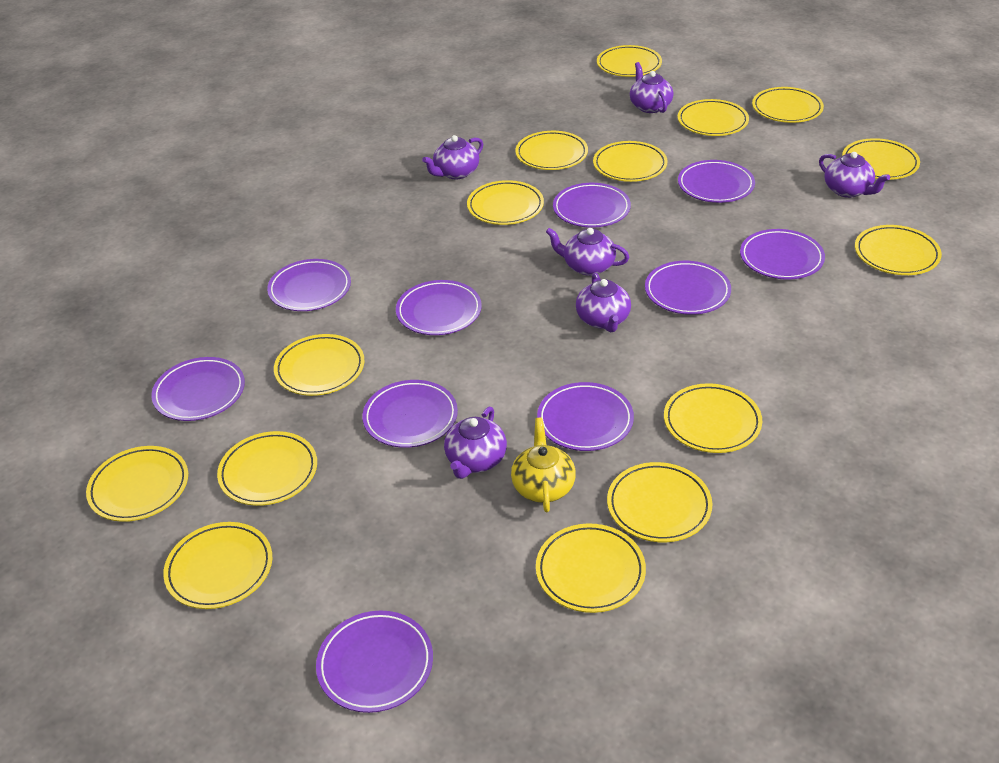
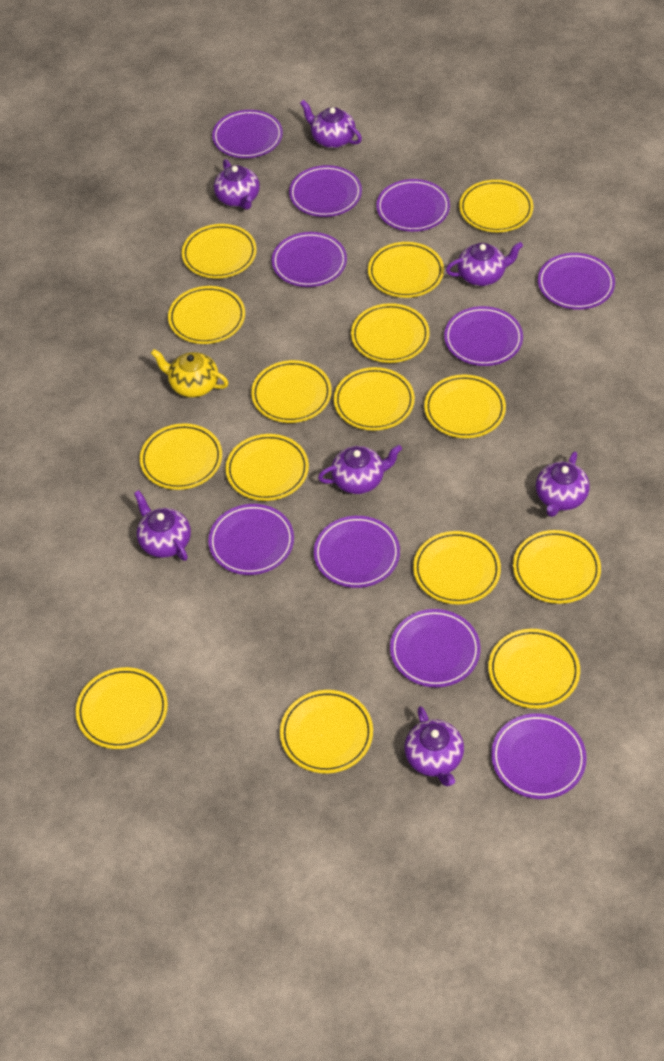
purple teapot: 6 -> 7

